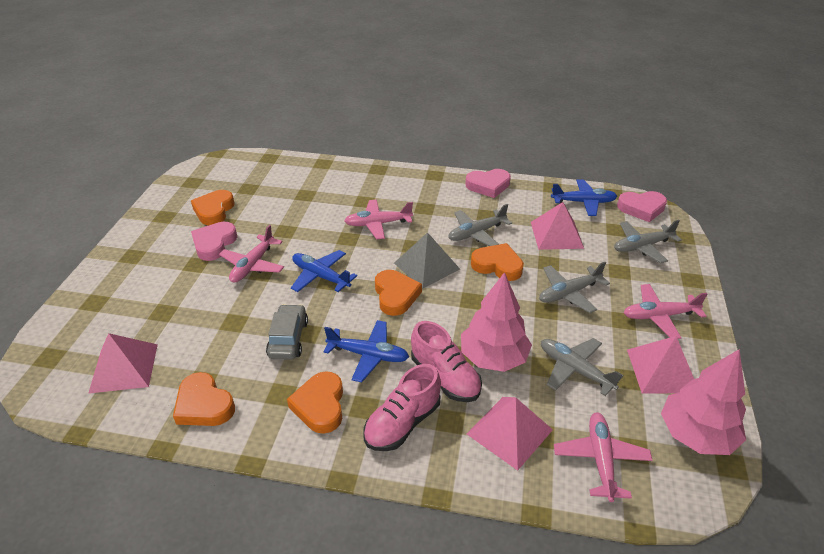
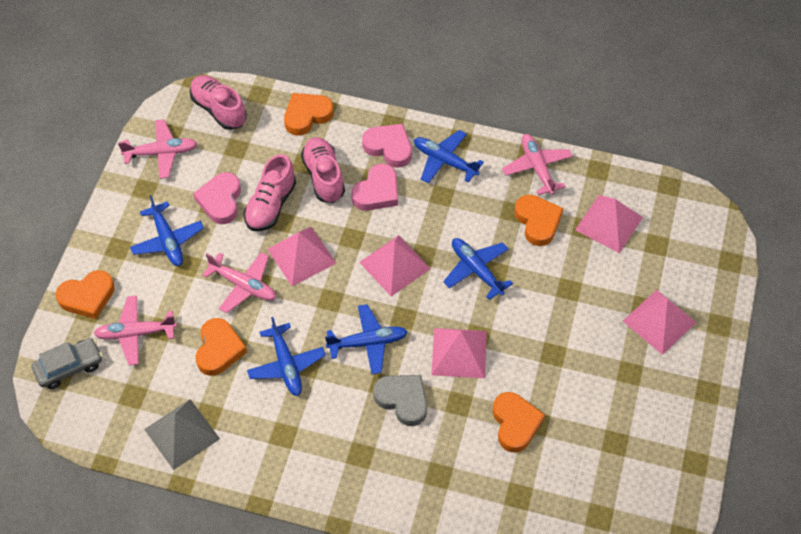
blue plane: 3 -> 5
grey heart: 0 -> 1
grey plane: 4 -> 0
pink pyramid: 4 -> 5
pink shoe: 2 -> 3
pink tree: 2 -> 0

